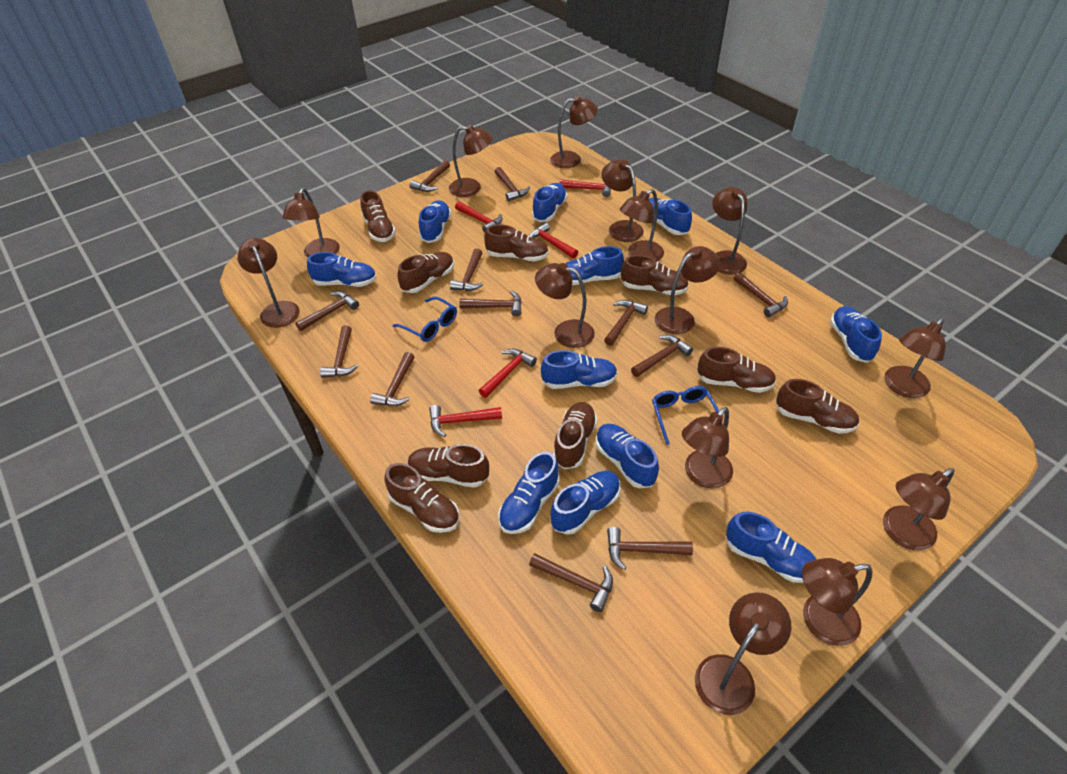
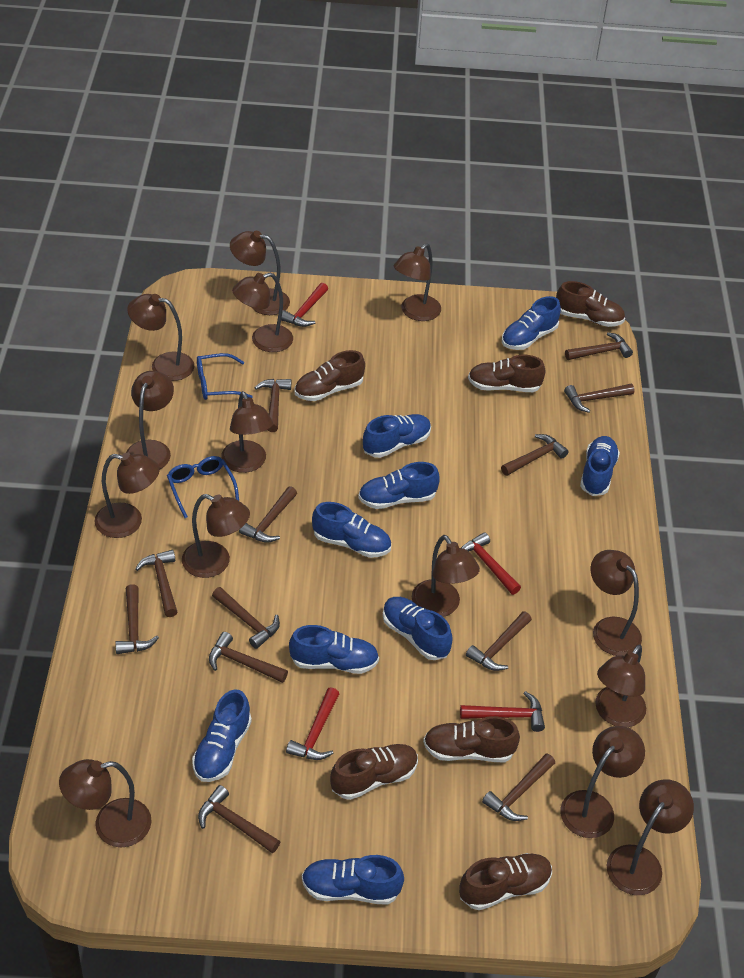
blue shoe: 11 -> 9
brown shoe: 9 -> 6
red hammer: 5 -> 4

